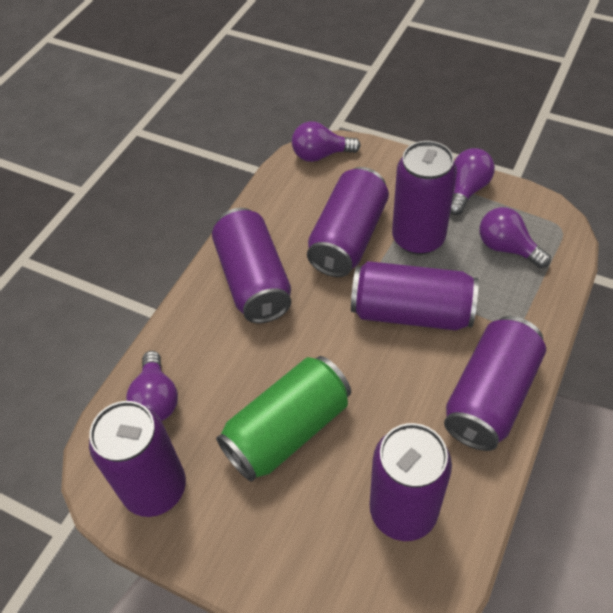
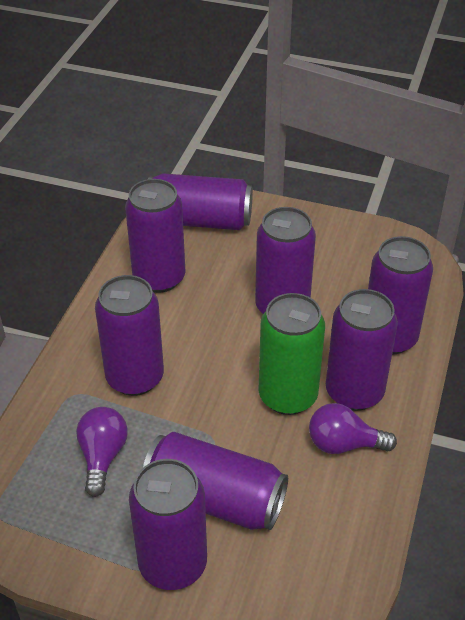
purple can: 7 -> 8
purple light bulb: 4 -> 2

